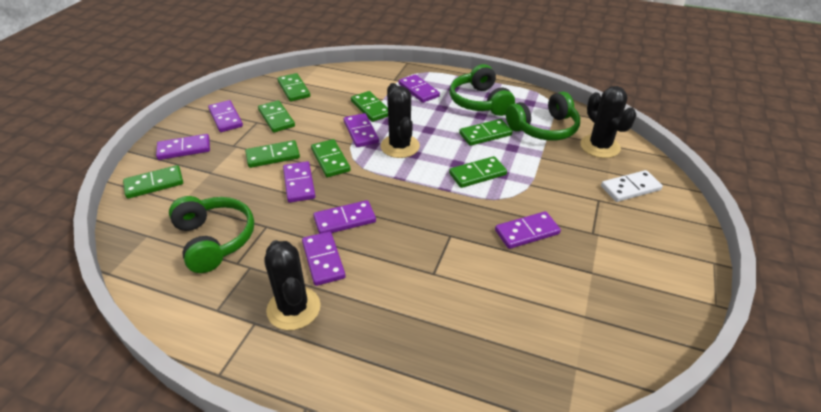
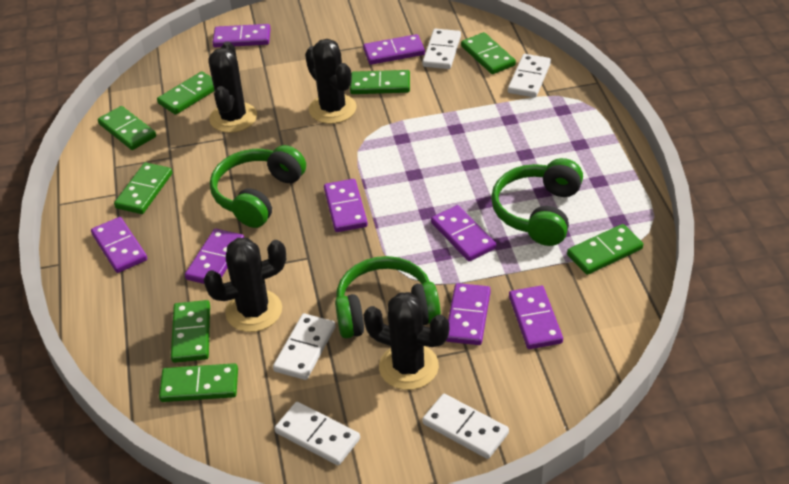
black cactus: 3 -> 4
white domino: 1 -> 5

